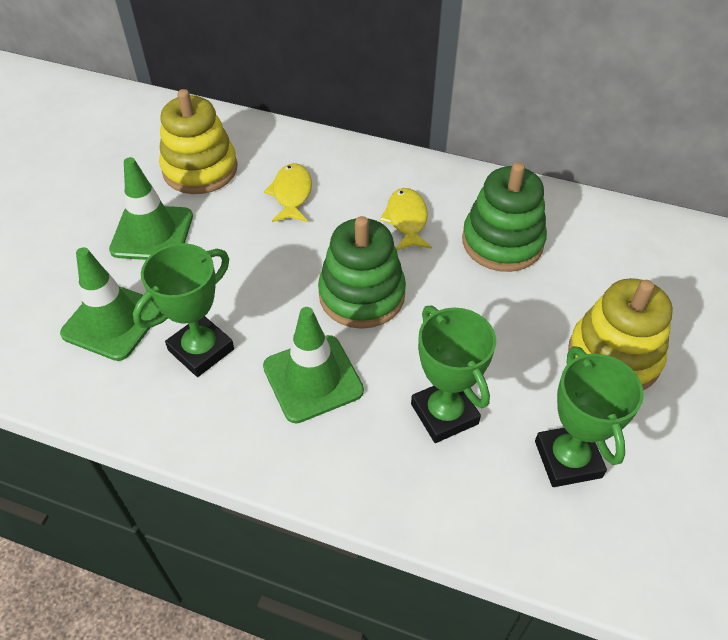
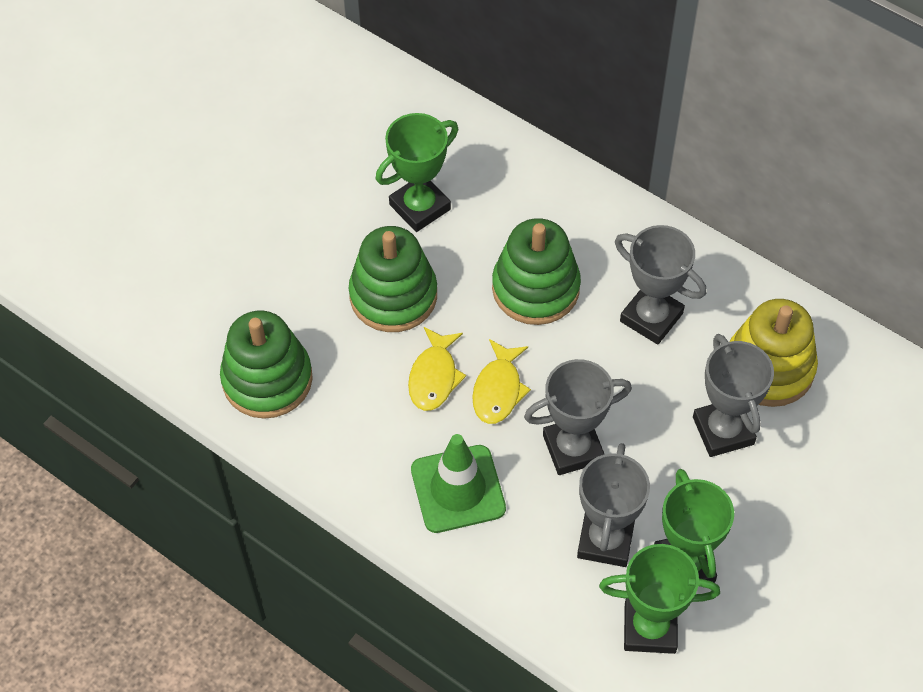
green stacking toy: 2 -> 3
green traffic cone: 3 -> 1
grey trophy: 0 -> 4
yellow stacking toy: 2 -> 1

